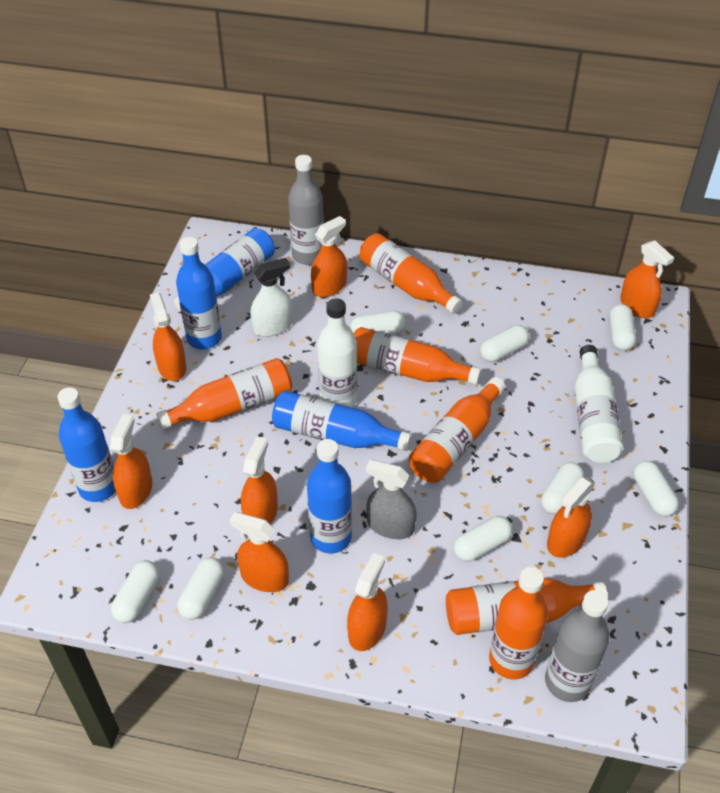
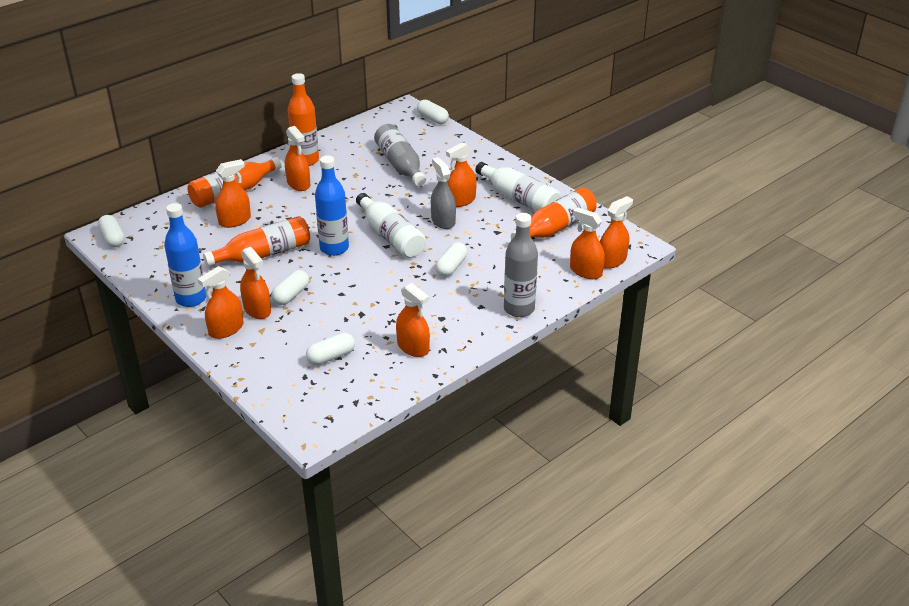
blue bottle: 5 -> 2
orange bottle: 6 -> 4
white capsule: 8 -> 5
white spray bottle: 1 -> 0

